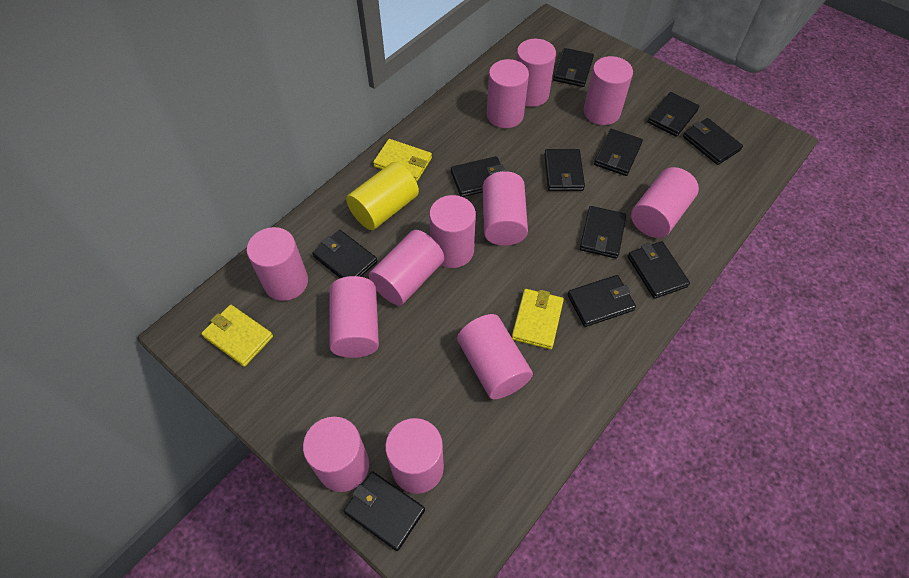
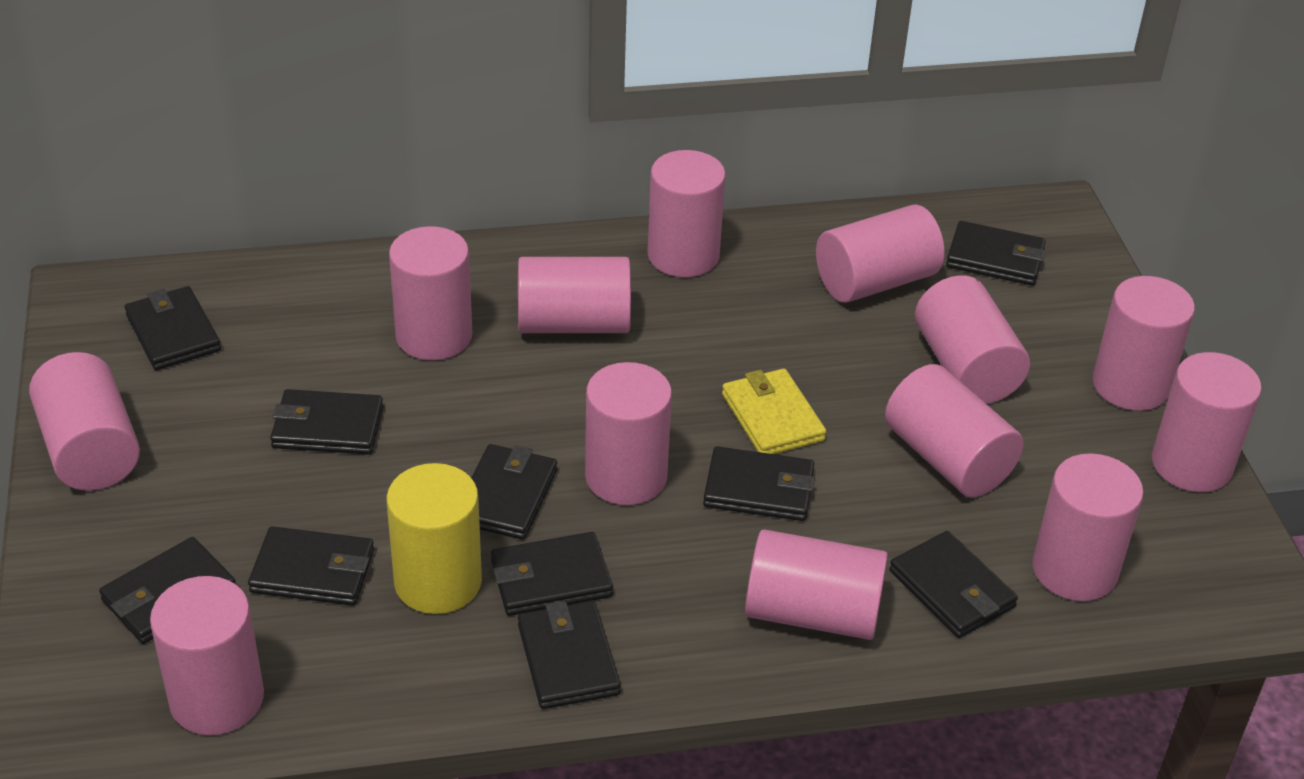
black wallet: 11 -> 10
pink cylinder: 12 -> 13
yellow wallet: 3 -> 1

